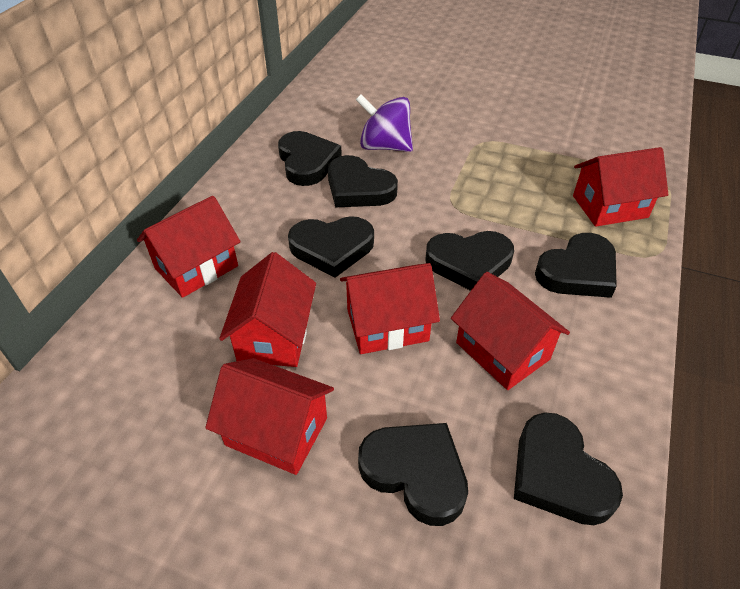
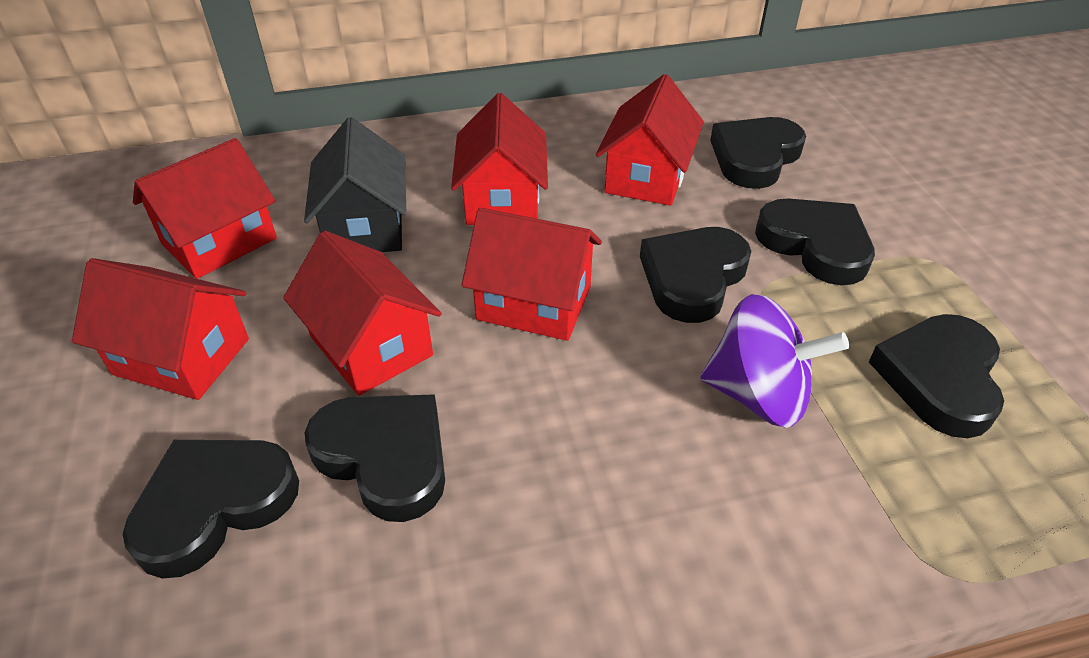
black heart: 7 -> 6
black house: 0 -> 1

